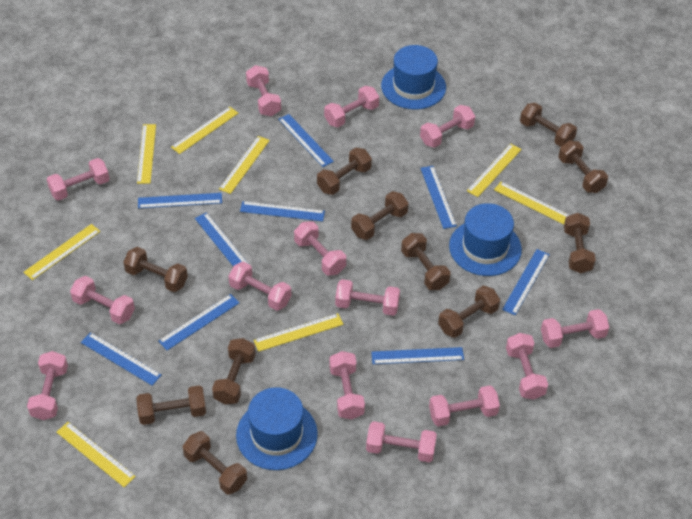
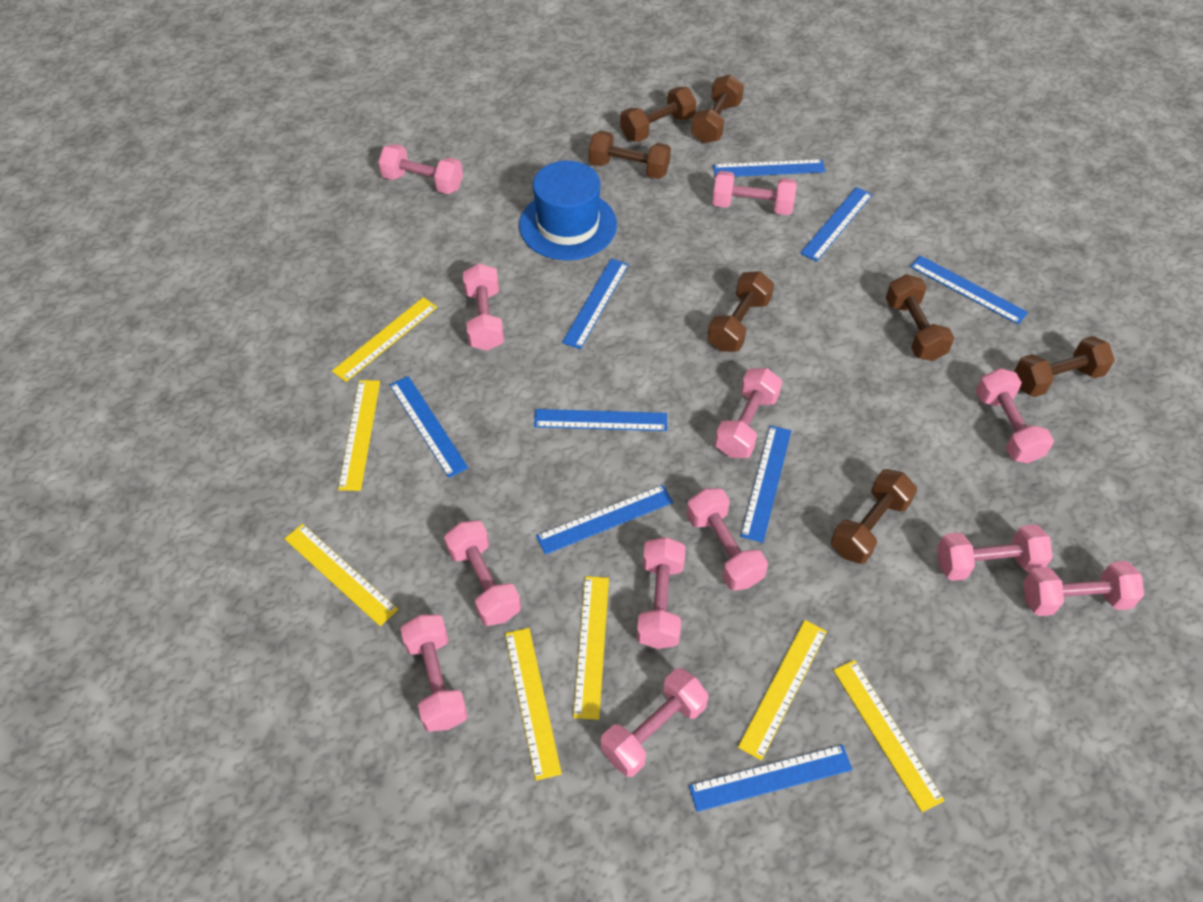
blue hat: 3 -> 1
brown dumbbell: 11 -> 7
pink dumbbell: 14 -> 12
yellow ruler: 8 -> 7

